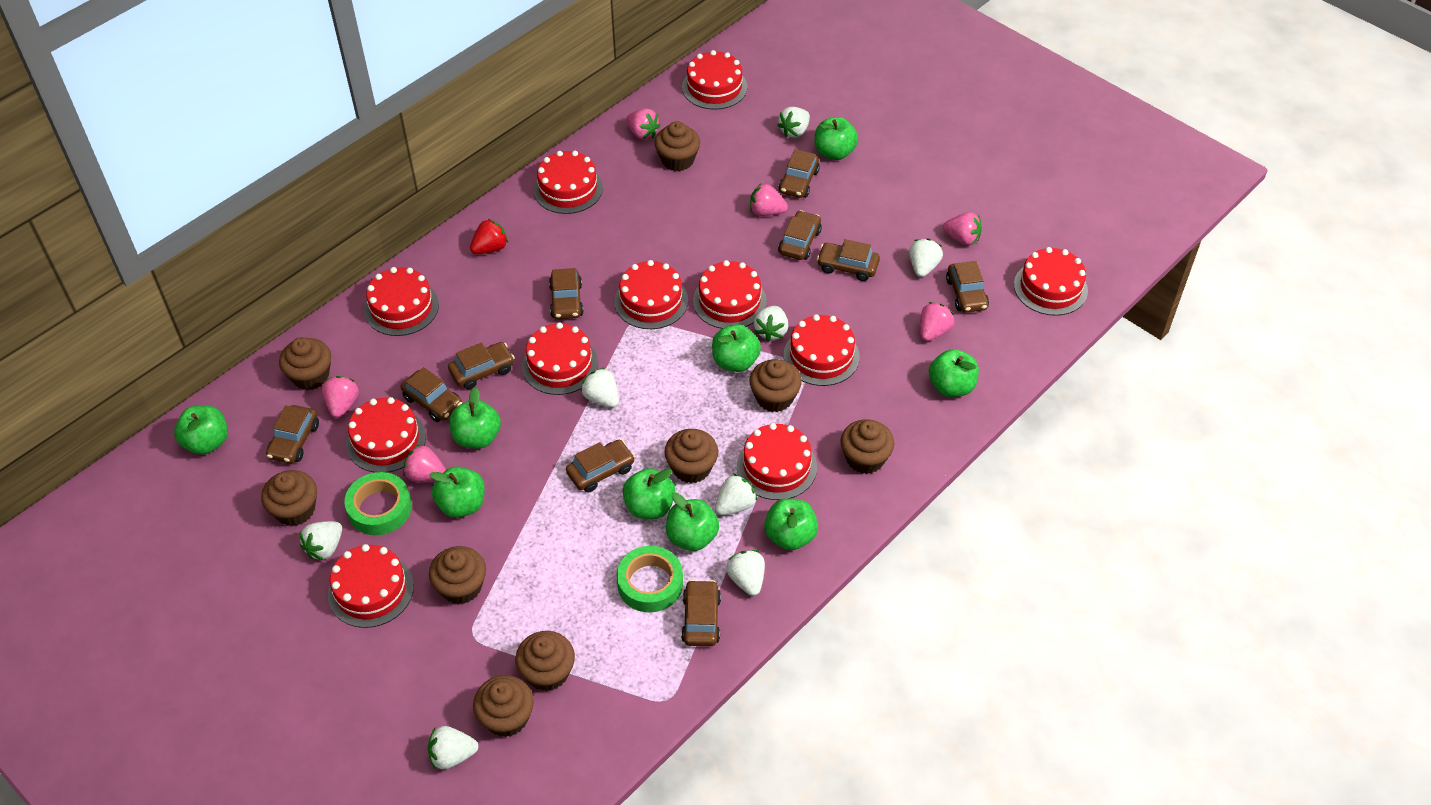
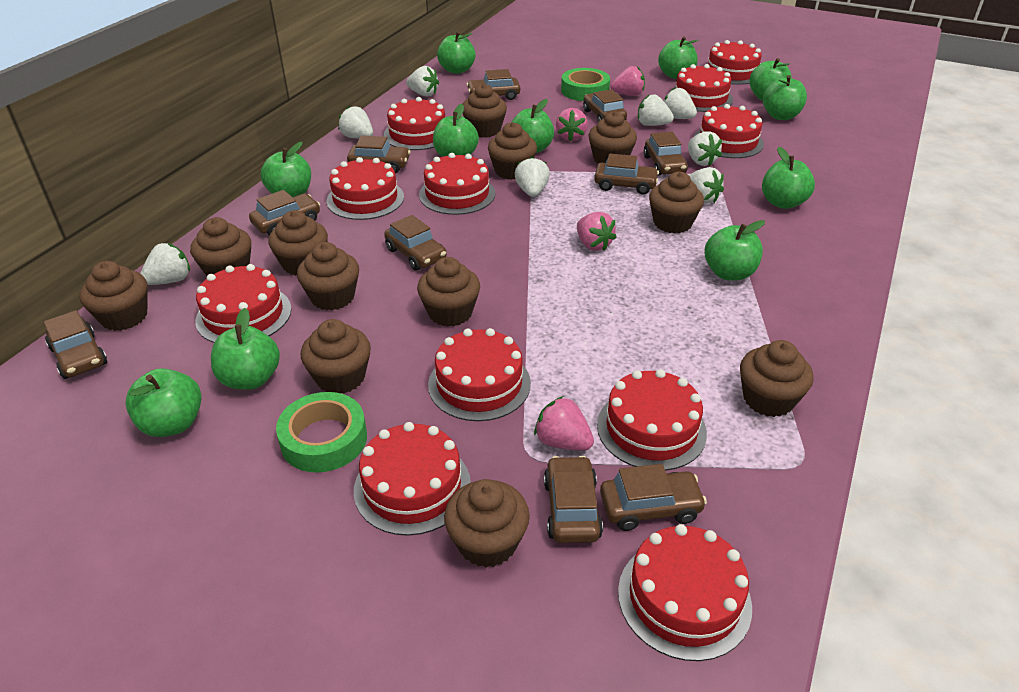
brown cupcake: 9 -> 12
green apple: 9 -> 11
pink strawberry: 6 -> 4
red strawberry: 1 -> 0

